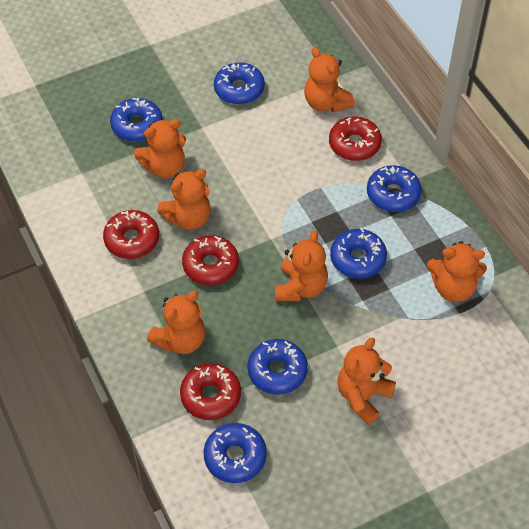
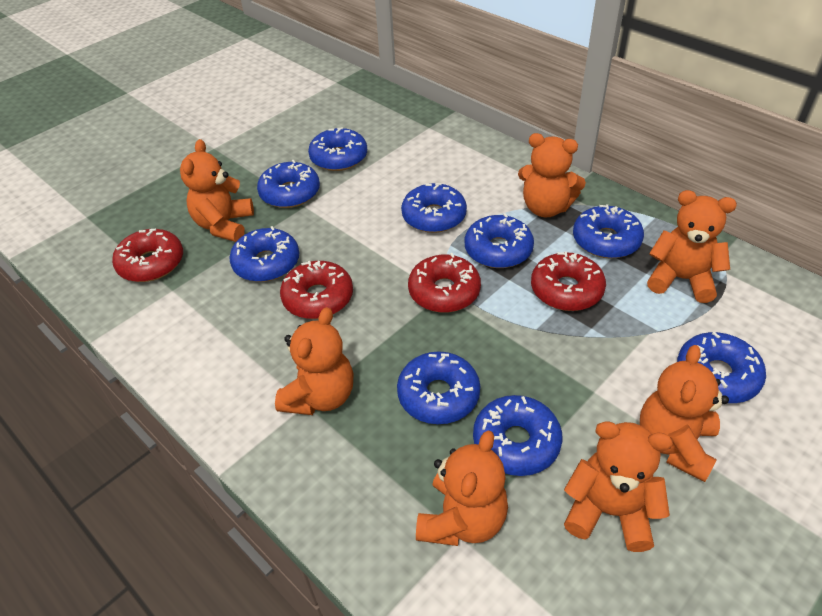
blue donut: 6 -> 9

